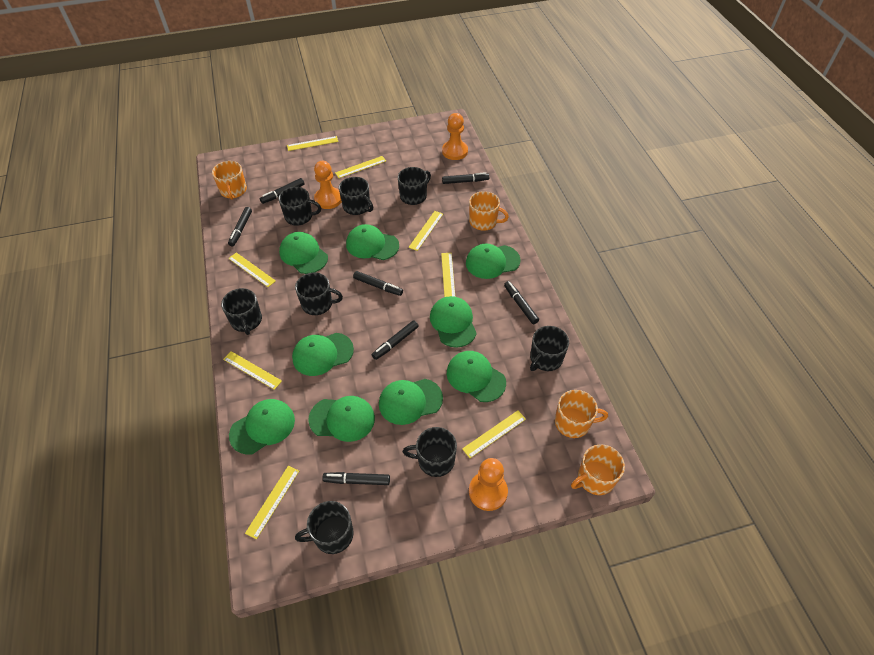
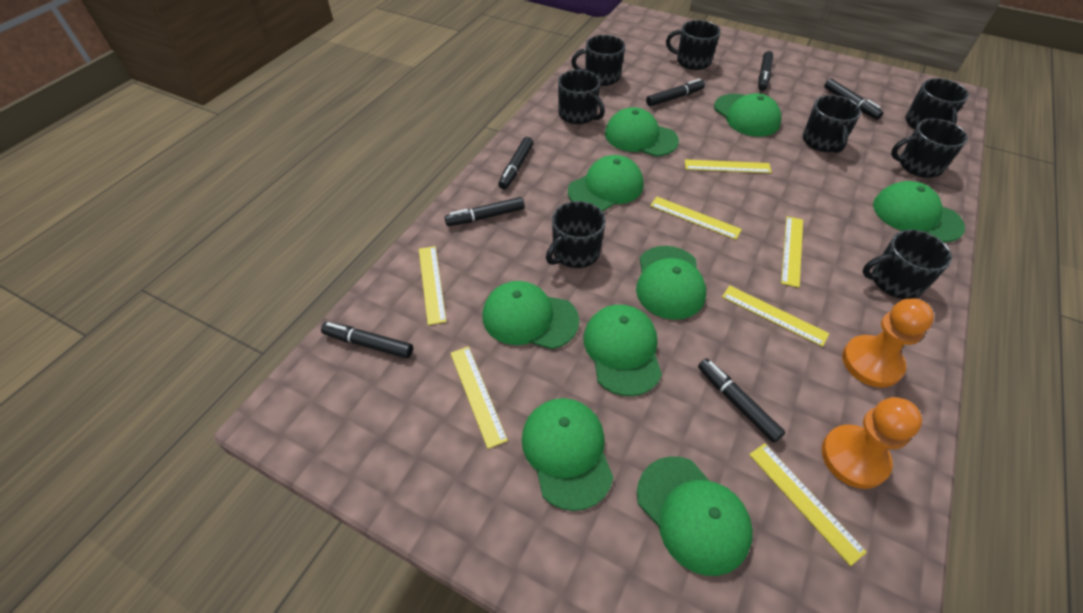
orange mug: 4 -> 0
orange pawn: 3 -> 2
yellow ruler: 8 -> 7

